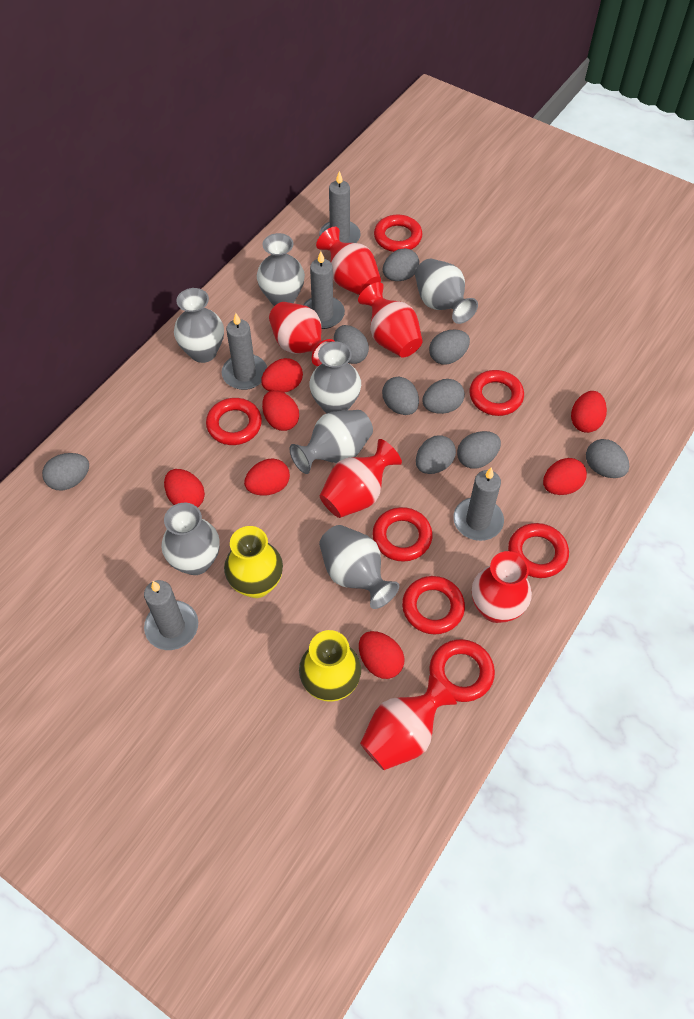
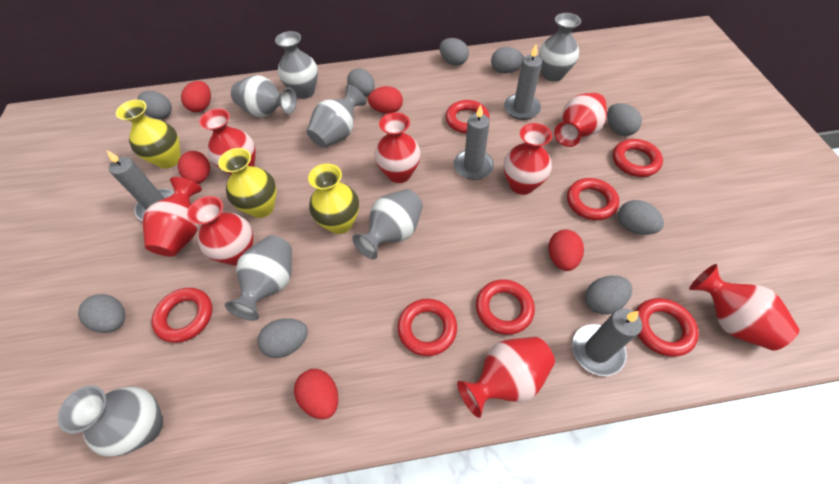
grey candle: 5 -> 4
red egg: 7 -> 5
red vase: 6 -> 8
yellow vase: 2 -> 3

